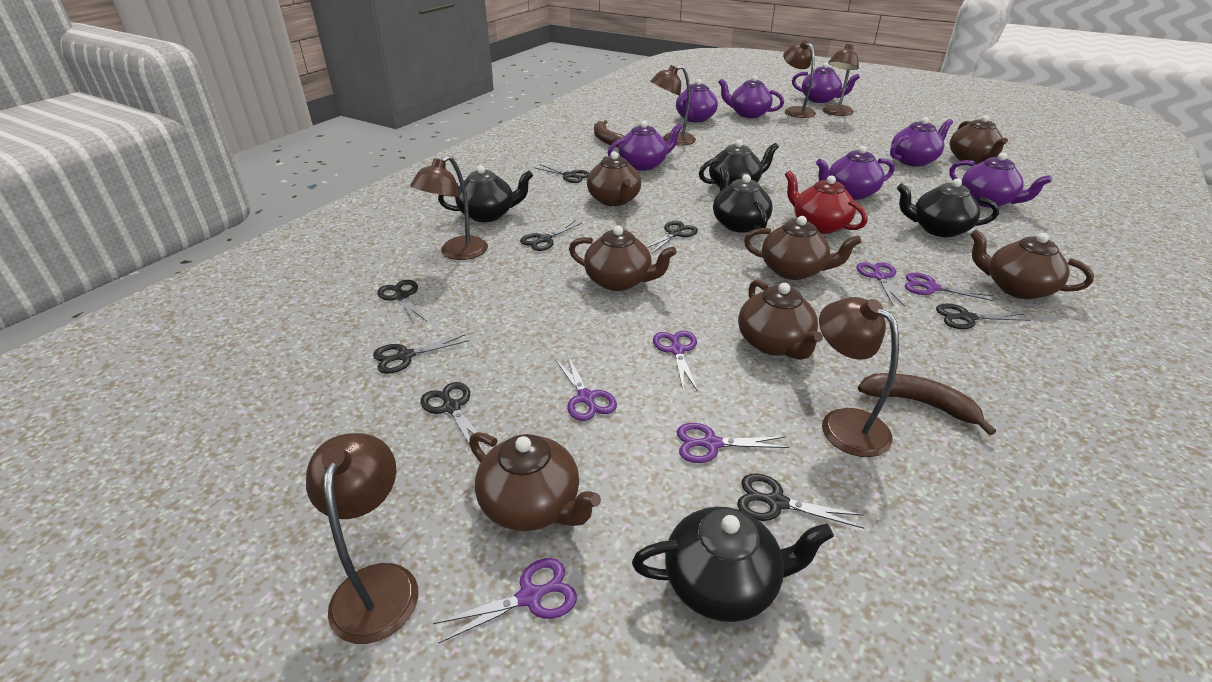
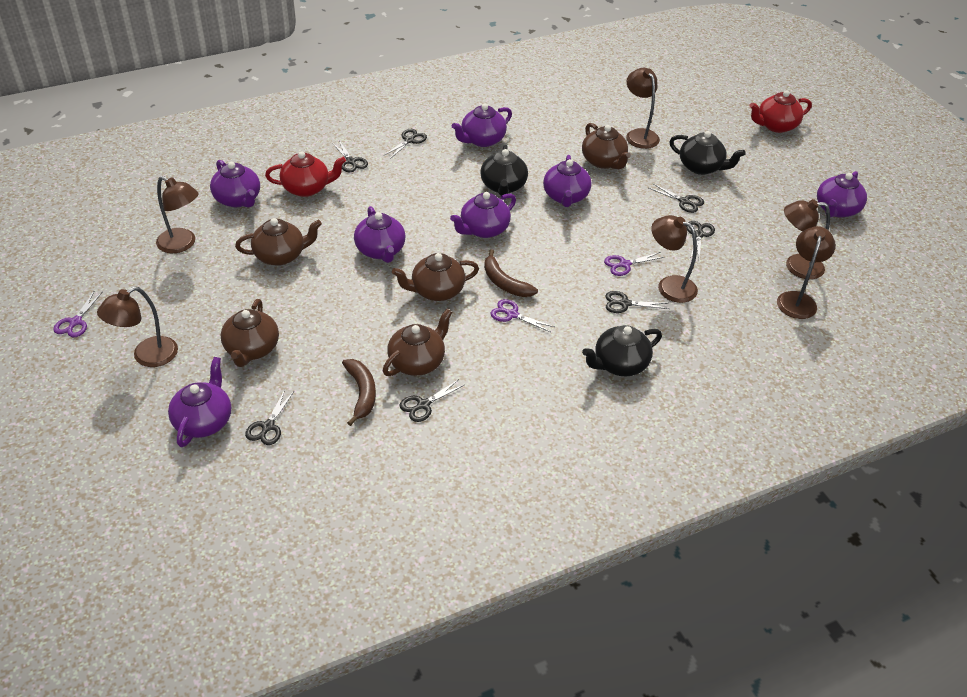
black scissors: 8 -> 7
black teapot: 5 -> 3
brown teapot: 7 -> 5
purple scissors: 6 -> 3
red teapot: 1 -> 2

